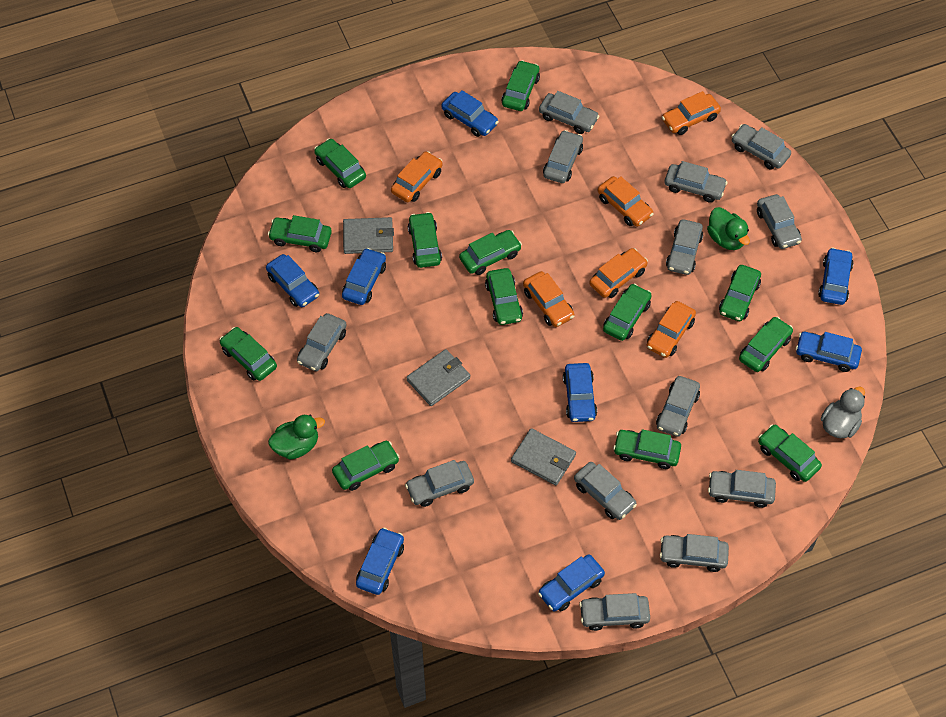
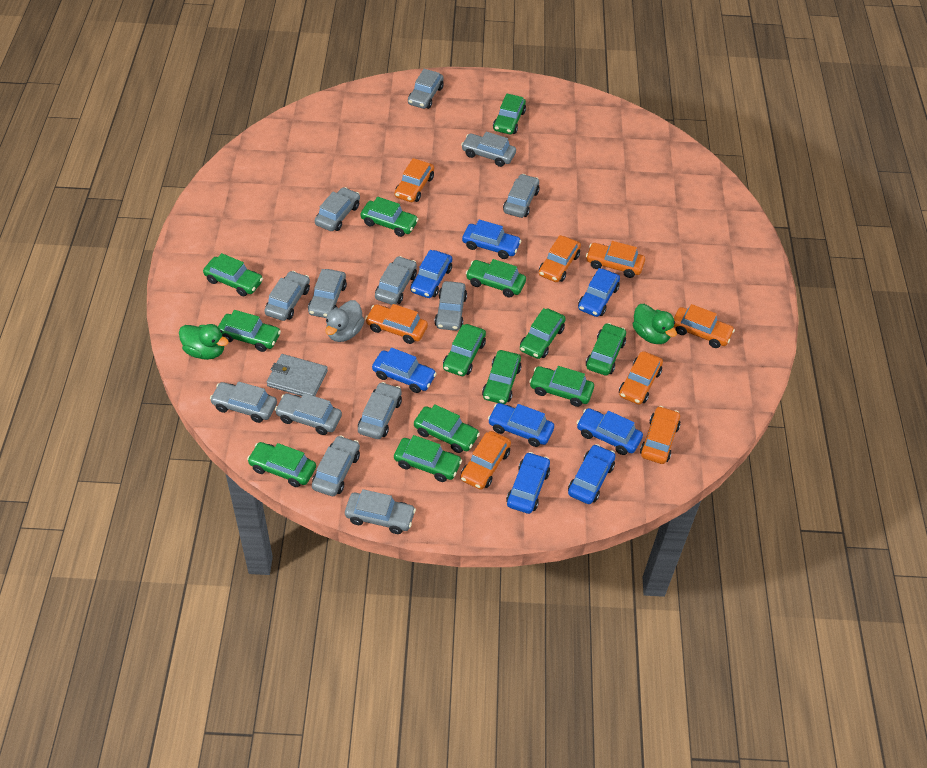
grey wallet: 3 -> 1
orange car: 6 -> 8

